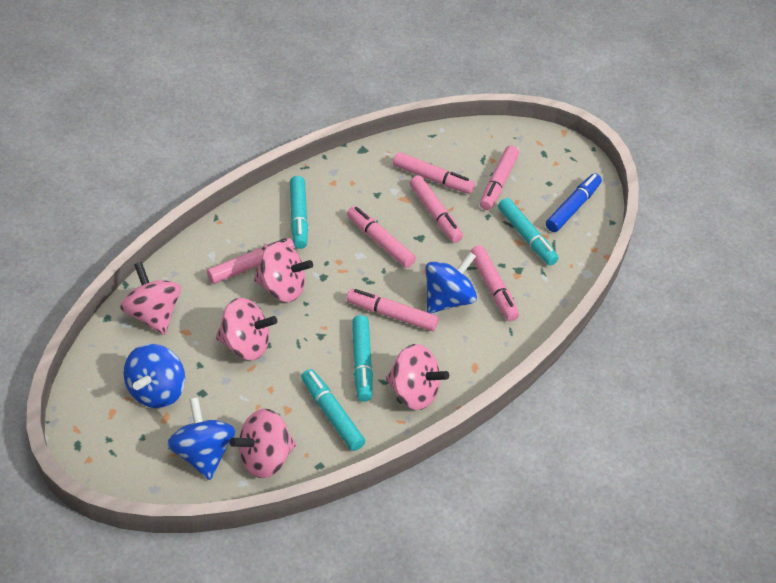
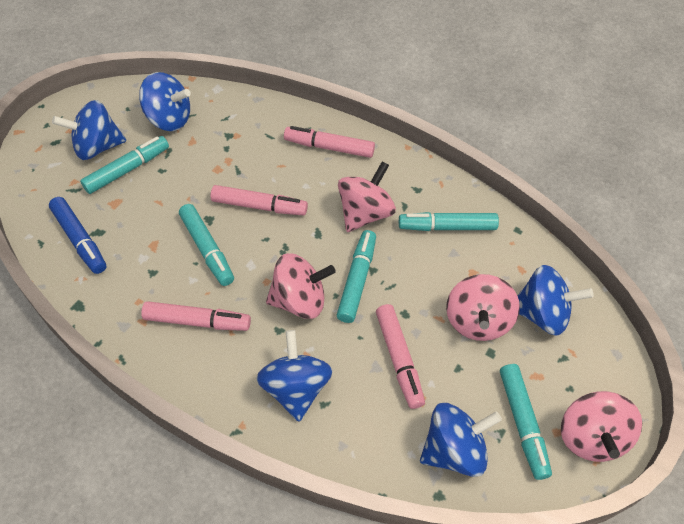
blue spinning top: 3 -> 5
pink marker: 7 -> 4
pink spinning top: 5 -> 4
turquoise marker: 4 -> 5

